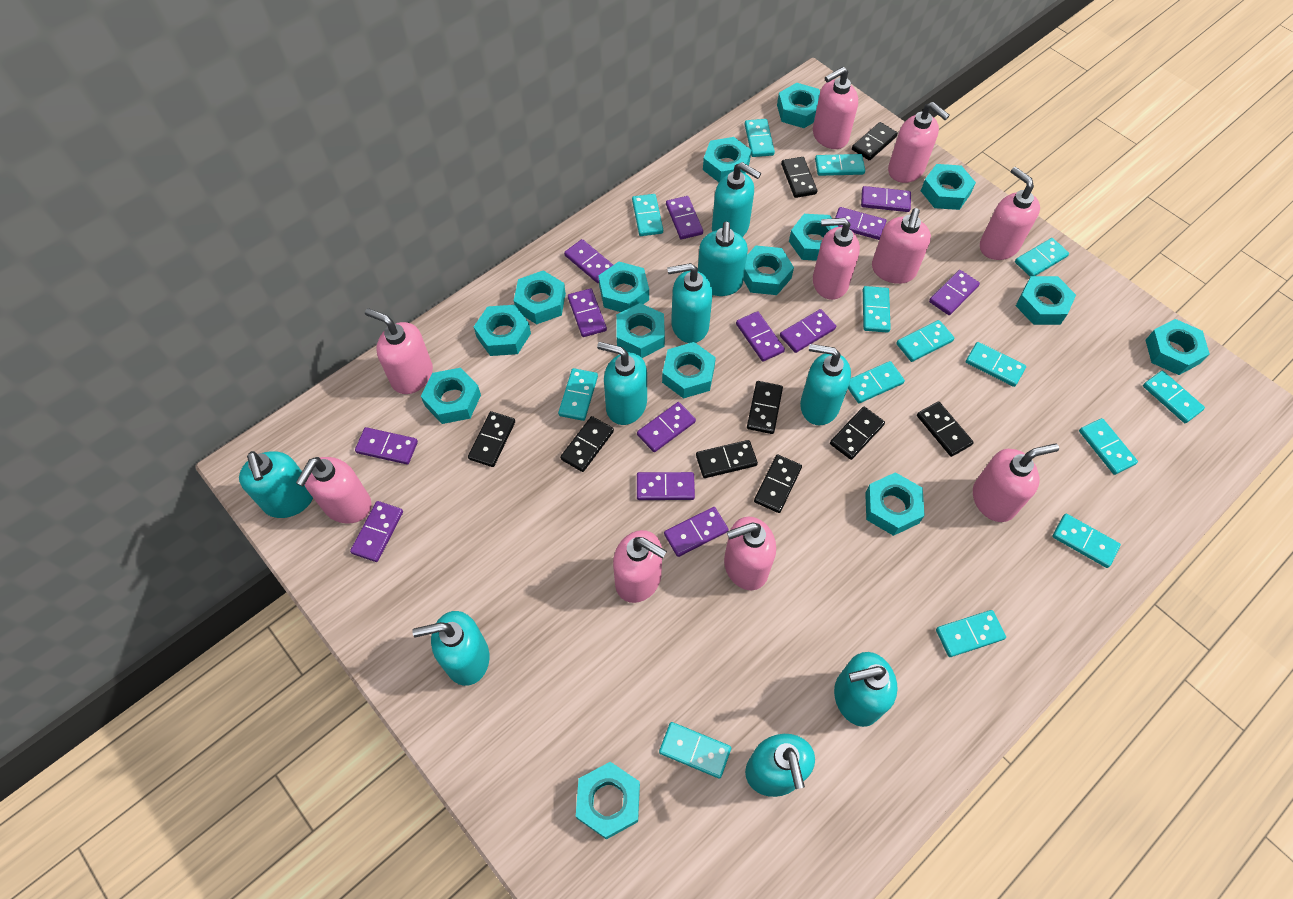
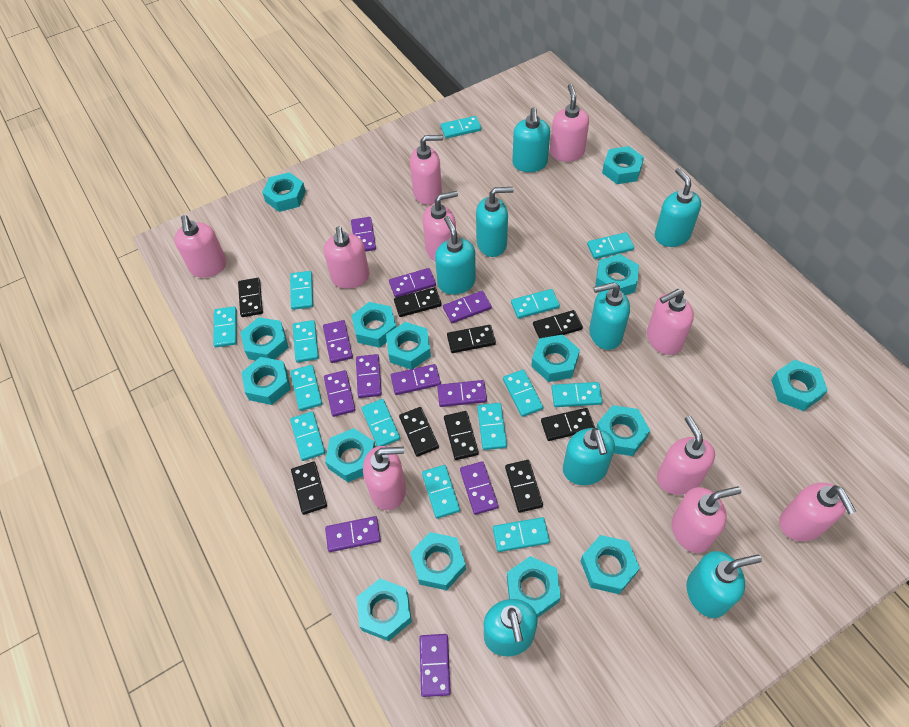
purple domino: 13 -> 11
turquoise soap dispenser: 9 -> 8

